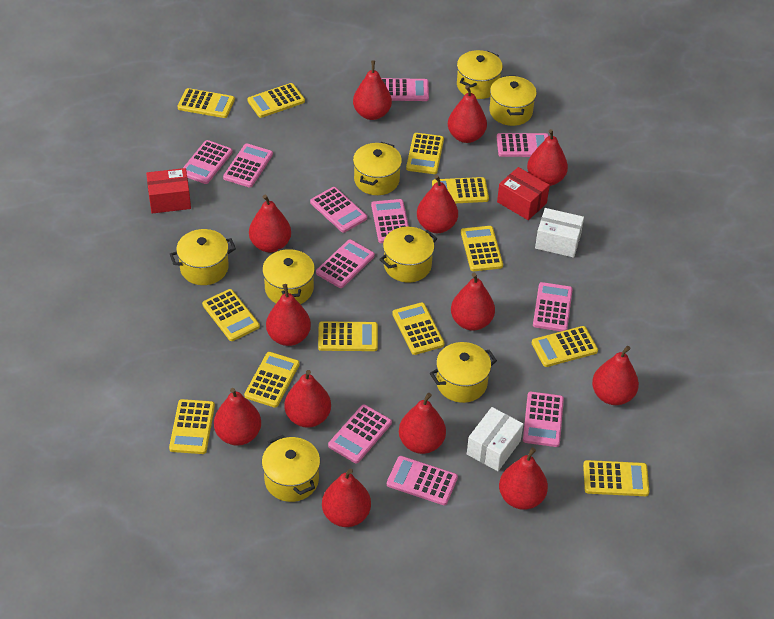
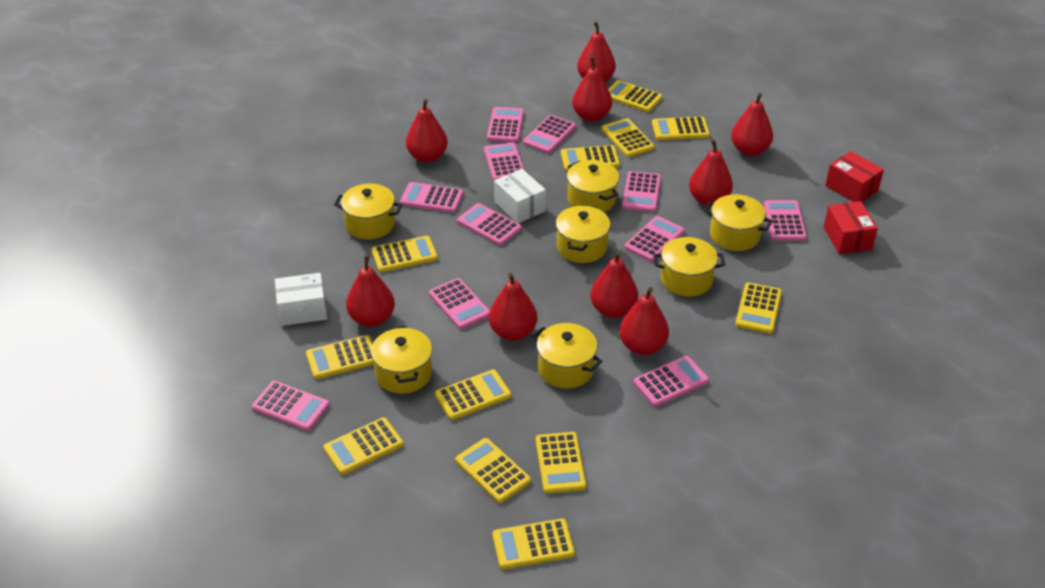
red pear: 13 -> 9
yellow pot: 8 -> 7

